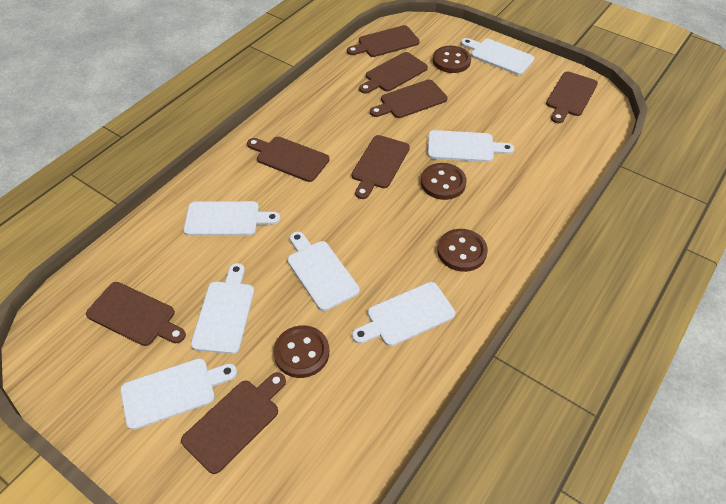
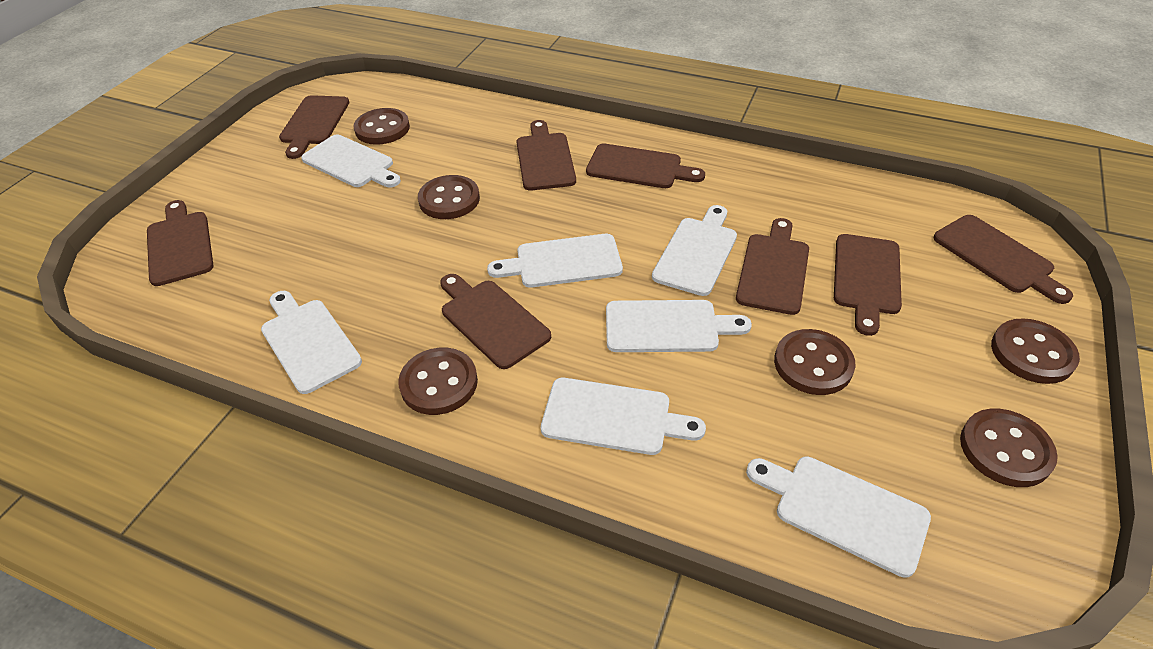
brown button: 4 -> 6

